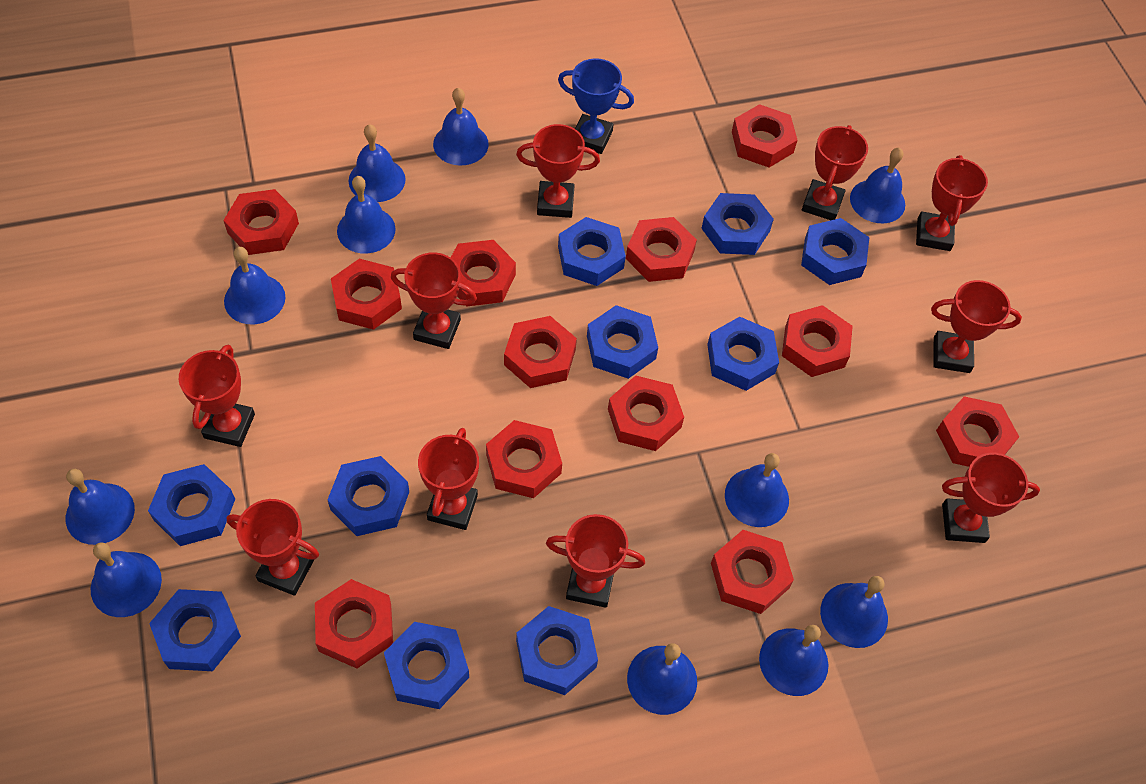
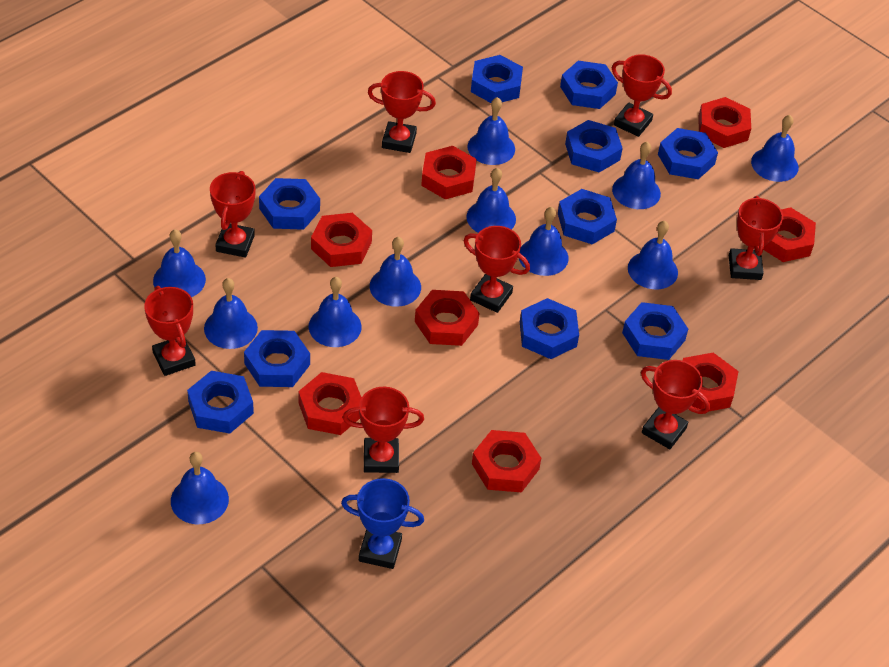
red nut: 12 -> 8
red trophy: 10 -> 8

